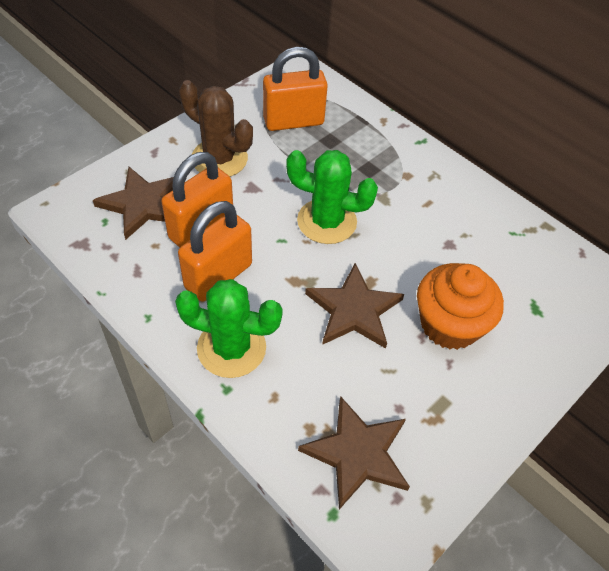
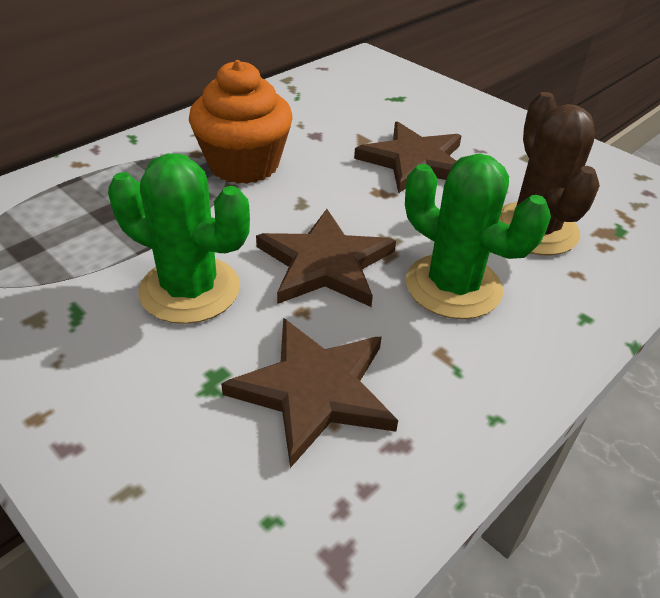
orange padlock: 3 -> 0

